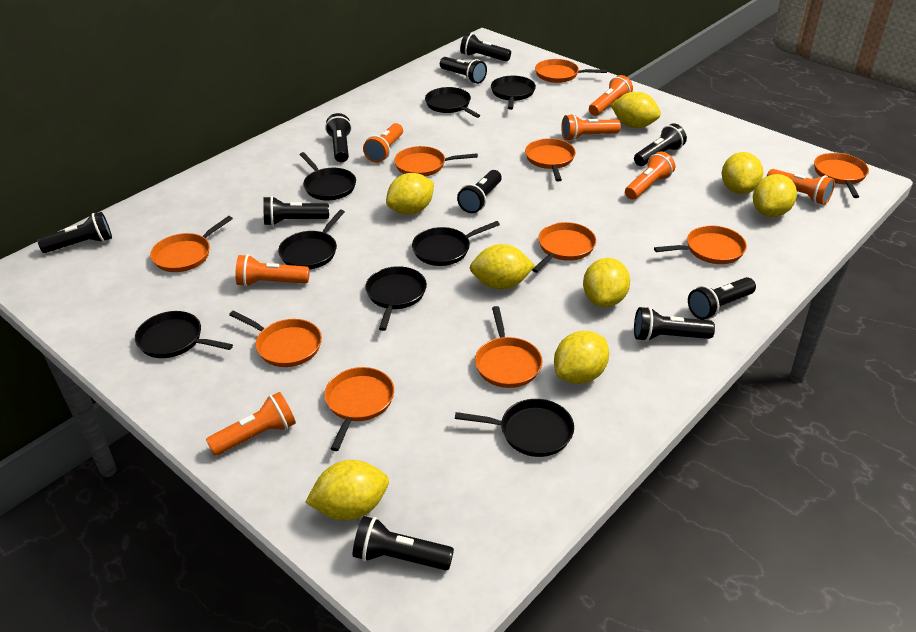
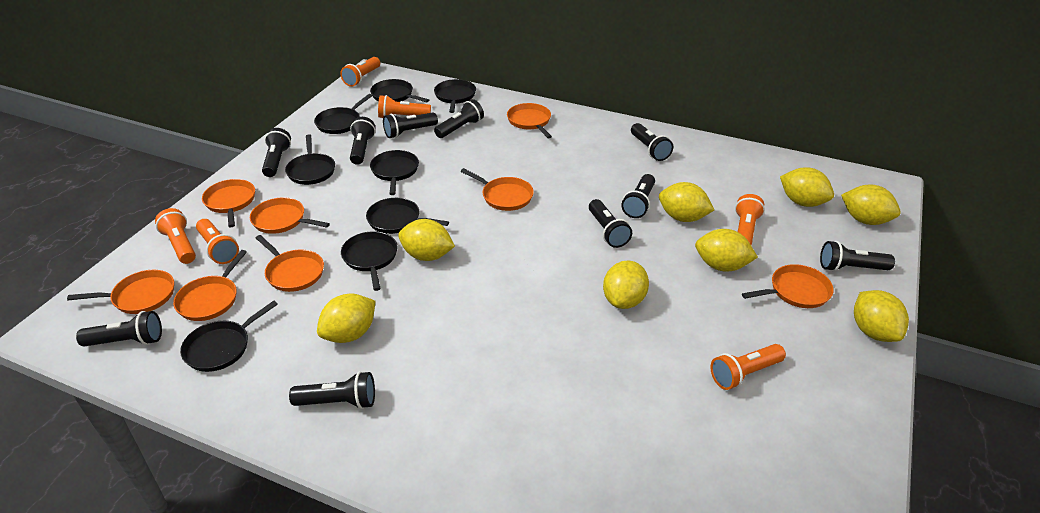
orange flashlight: 7 -> 6
orange pan: 10 -> 8

